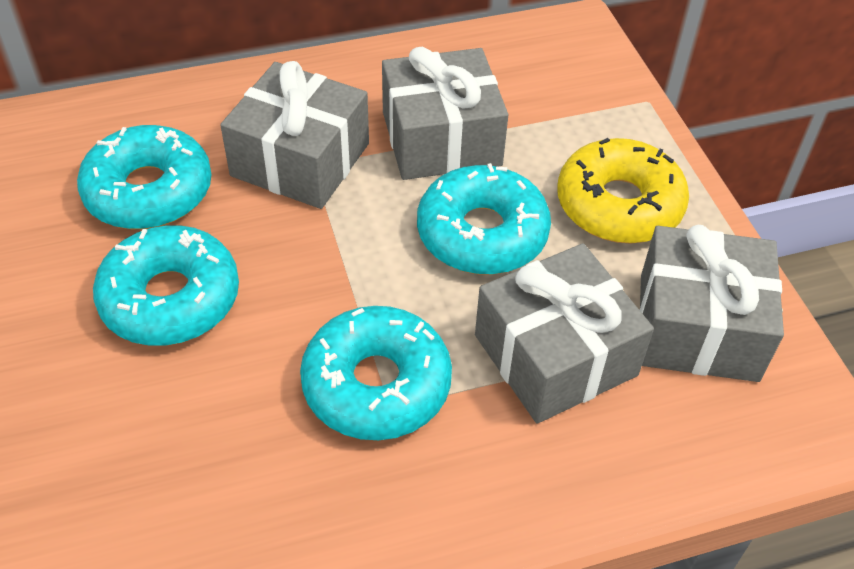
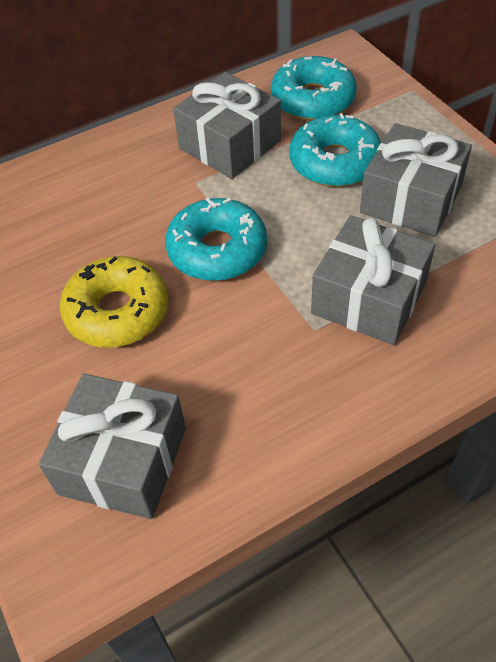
turquoise donut: 4 -> 3

